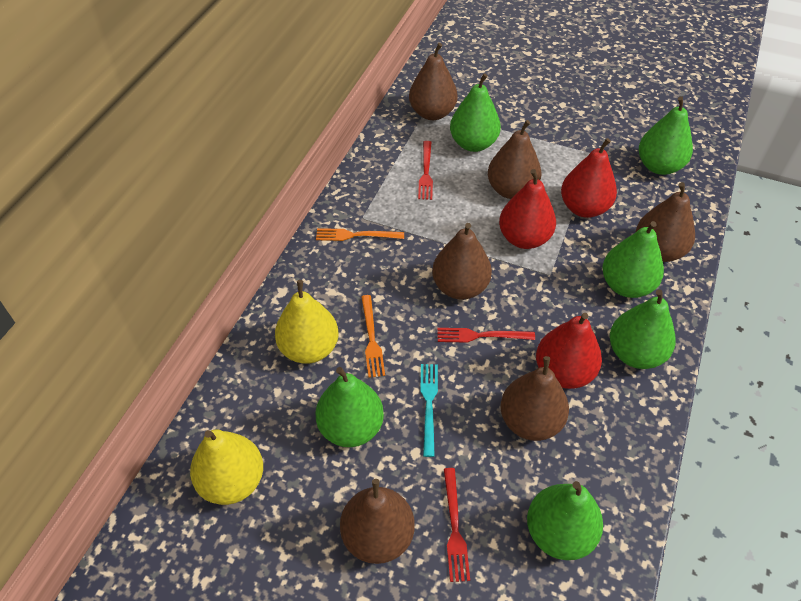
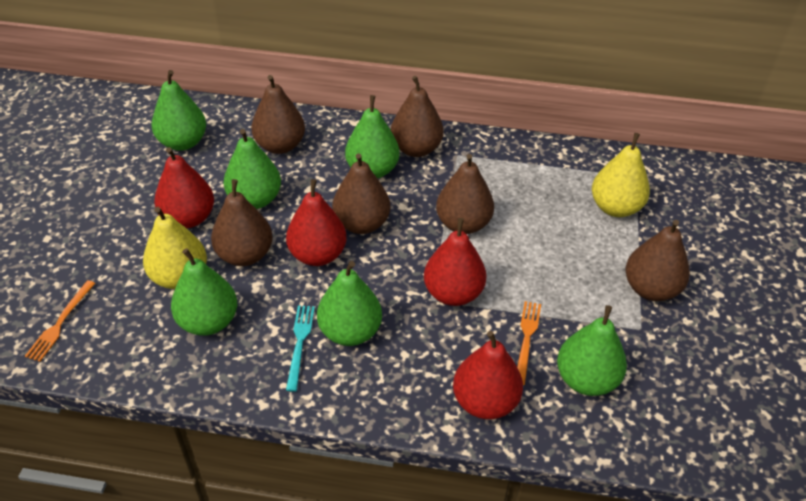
red fork: 3 -> 0
red pear: 3 -> 4

